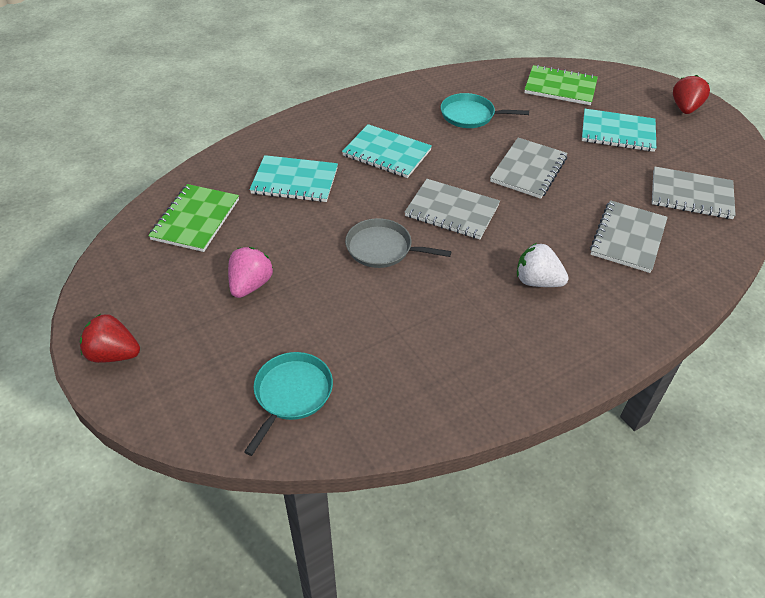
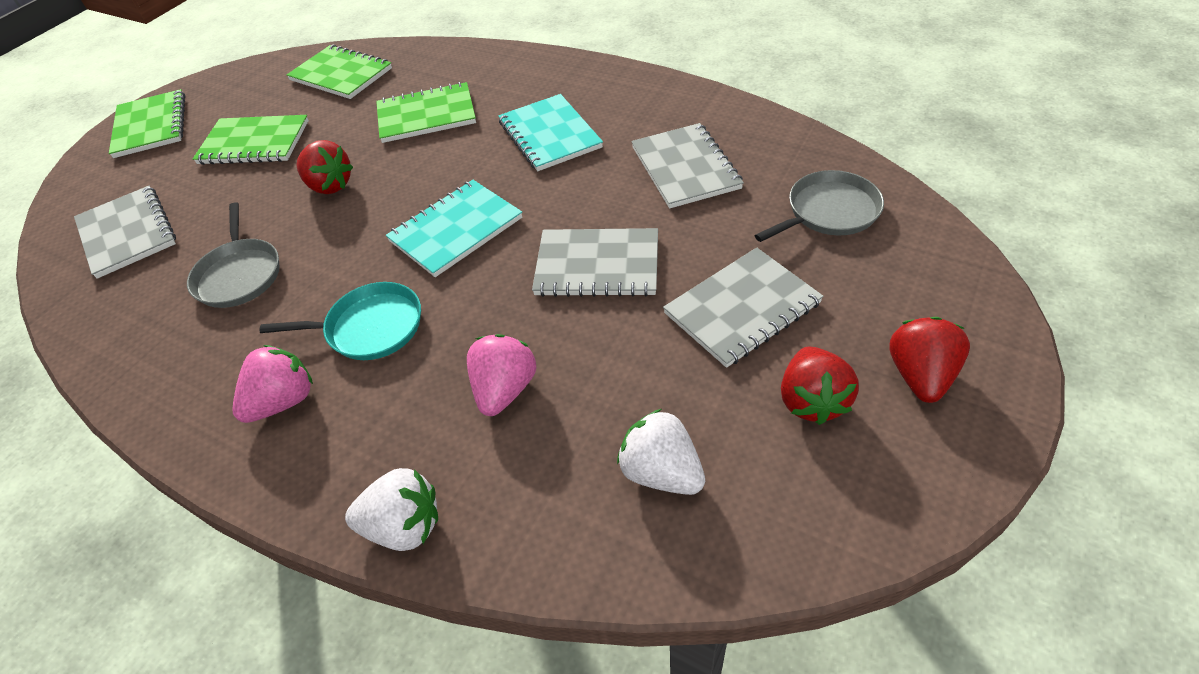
green notebook: 2 -> 4
grey pan: 1 -> 2
pink strawberry: 1 -> 2
red strawberry: 2 -> 3
turquoise notebook: 3 -> 2
turquoise pan: 2 -> 1
white strawberry: 1 -> 2

